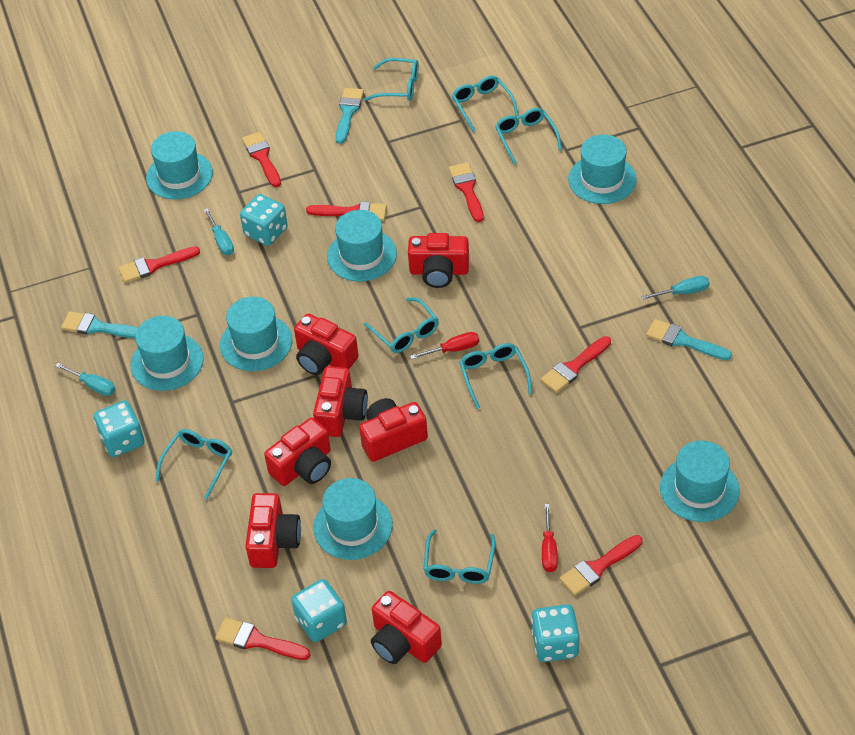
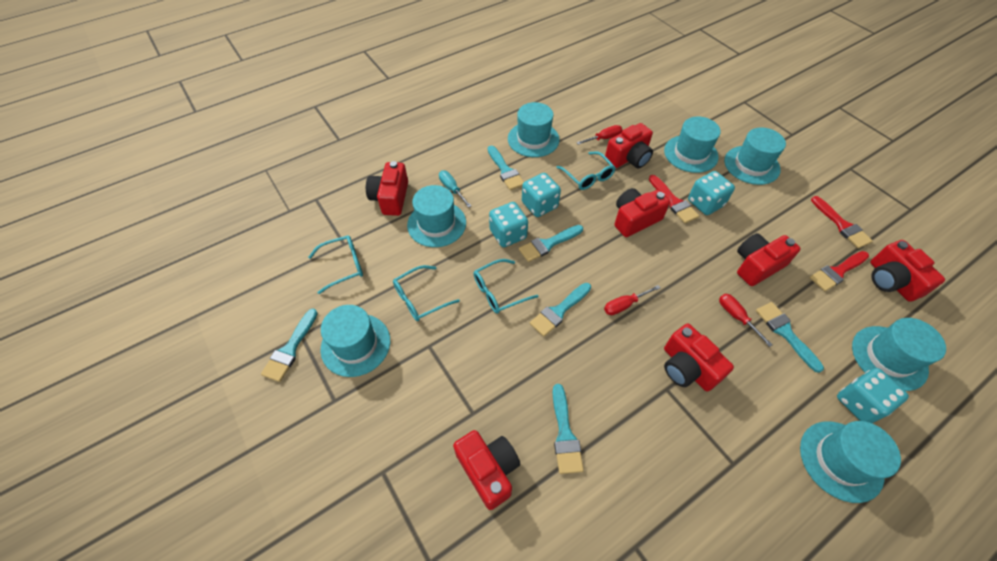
red brush: 7 -> 3
red screwdriver: 2 -> 3
turquoise brush: 3 -> 6
turquoise glasses: 7 -> 4
turquoise screwdriver: 3 -> 1

